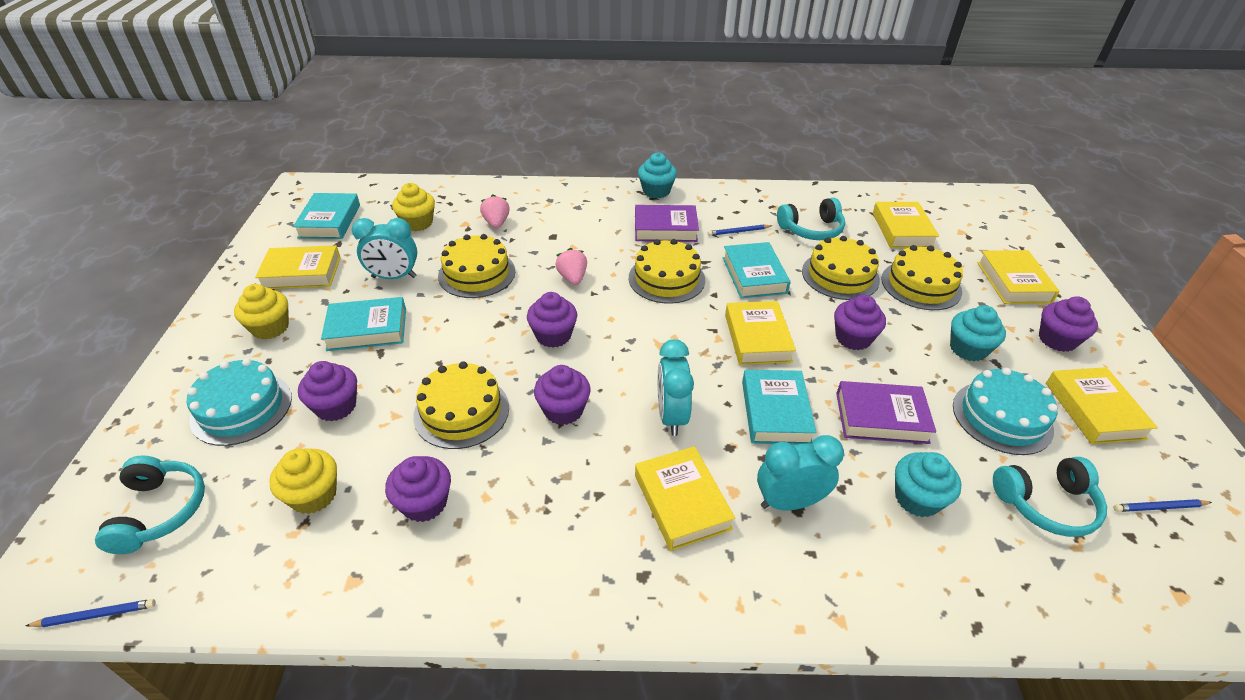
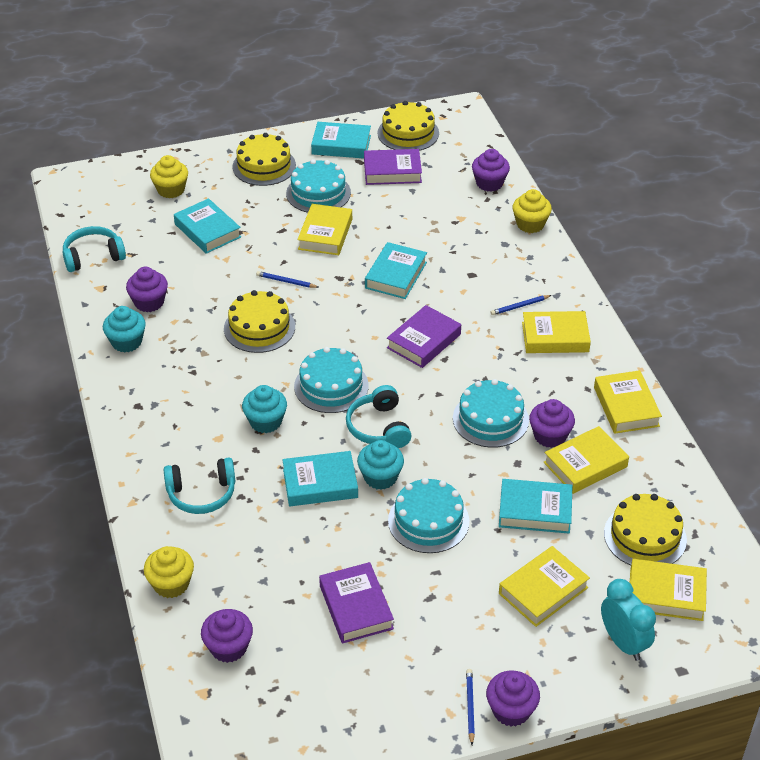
pink strawberry: 2 -> 0
purple book: 2 -> 3
purple cupcake: 6 -> 5
turquoise book: 4 -> 5
turquoise cake: 2 -> 4
turquoise clock: 3 -> 1
yellow cake: 5 -> 4

